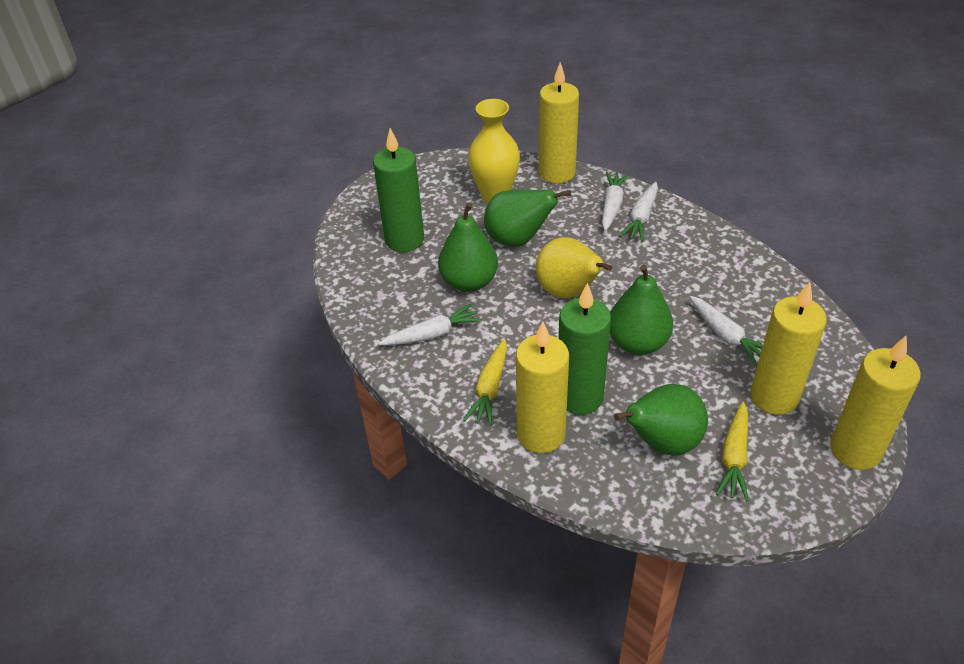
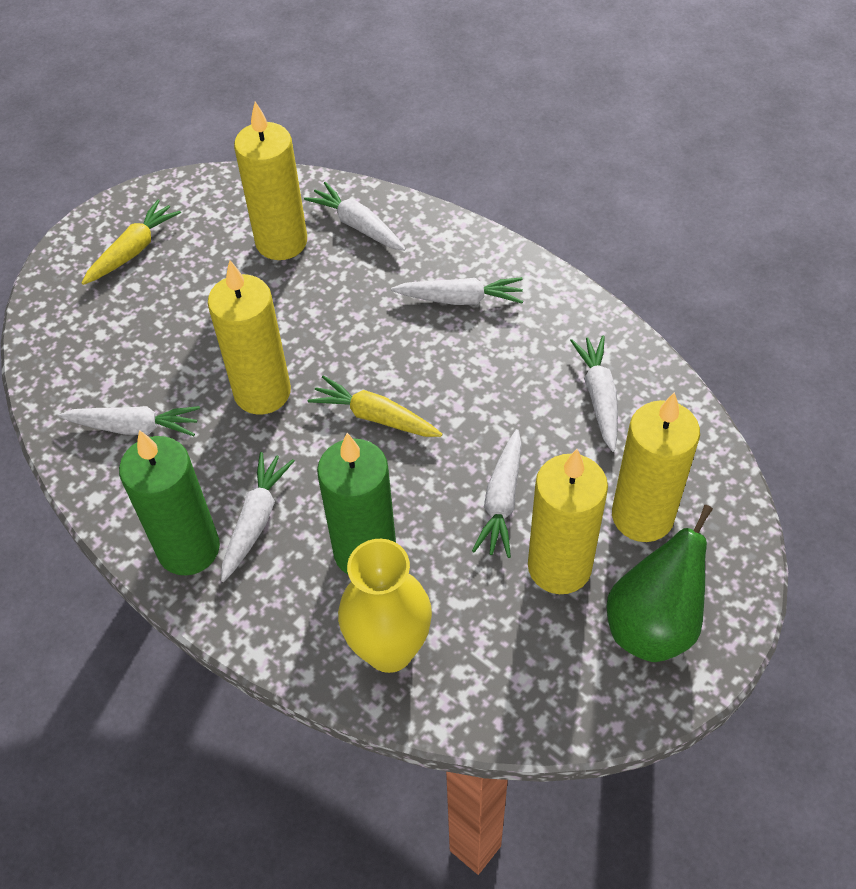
green pear: 4 -> 1
white carrot: 4 -> 6
yellow pear: 1 -> 0

